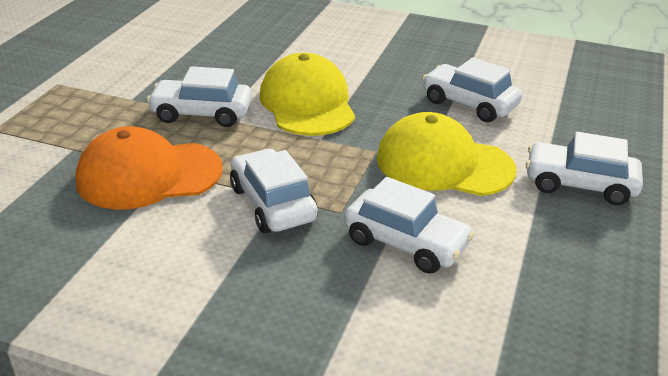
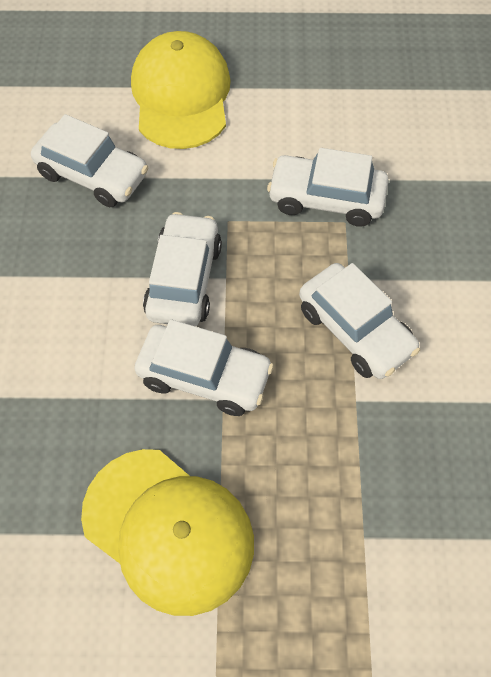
orange cap: 1 -> 0

